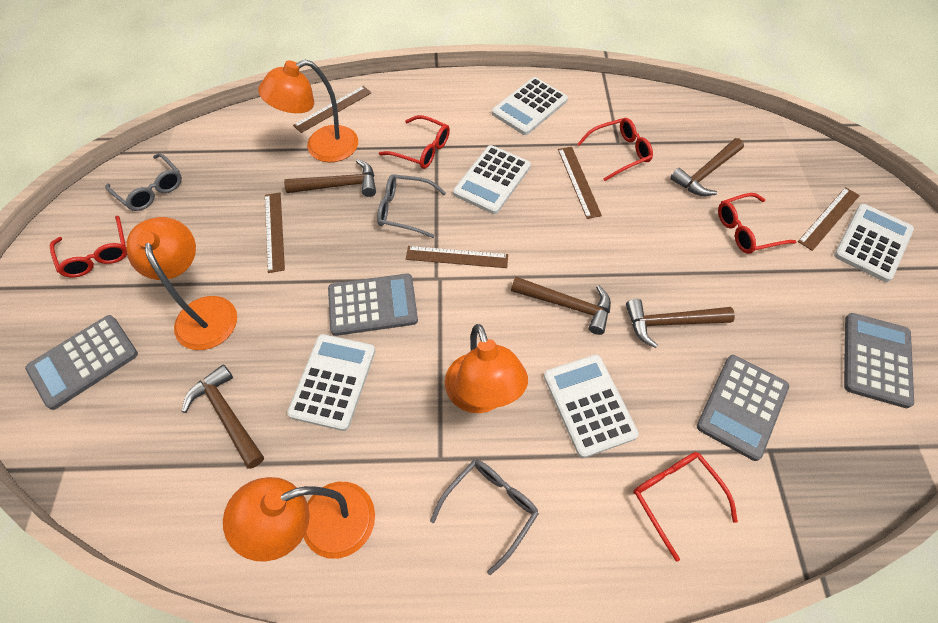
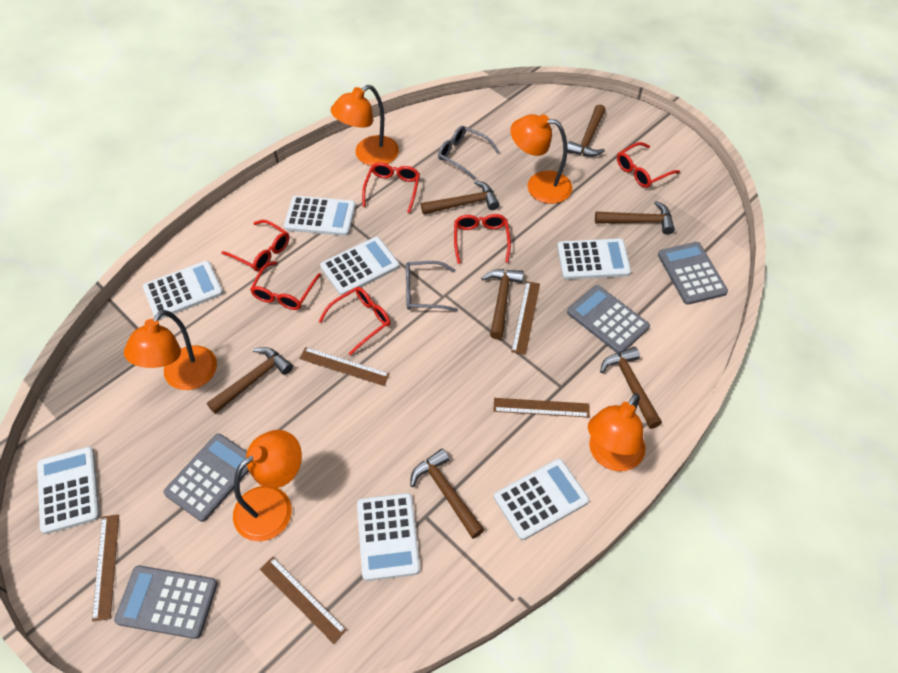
brown hammer: 5 -> 7
grey glasses: 3 -> 2
orange lamp: 4 -> 5
red glasses: 5 -> 6
white calculator: 5 -> 7

